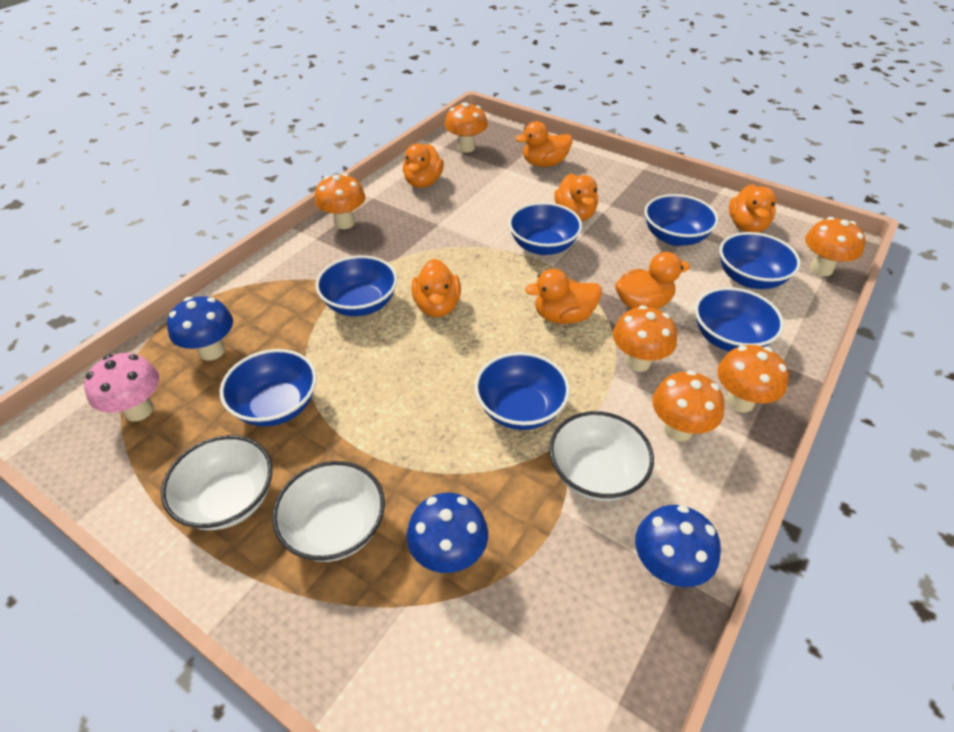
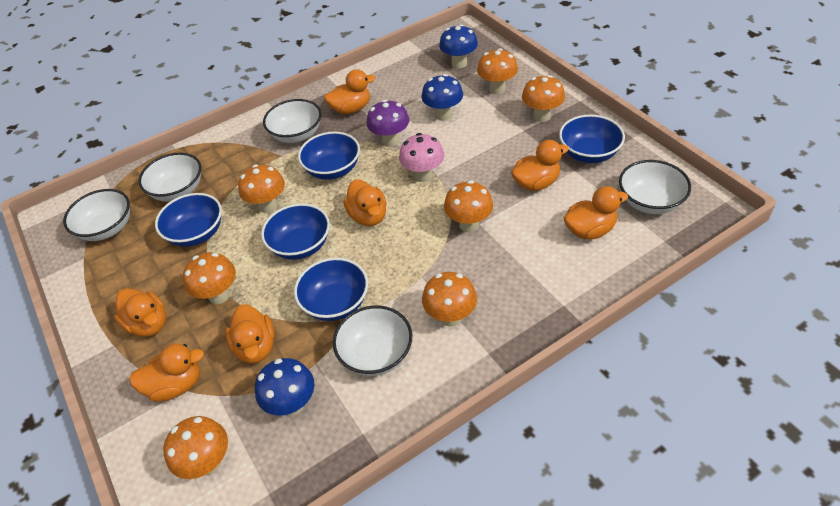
blue bowl: 7 -> 5
orange mushroom: 6 -> 7
purple mushroom: 0 -> 1
white bowl: 3 -> 5

